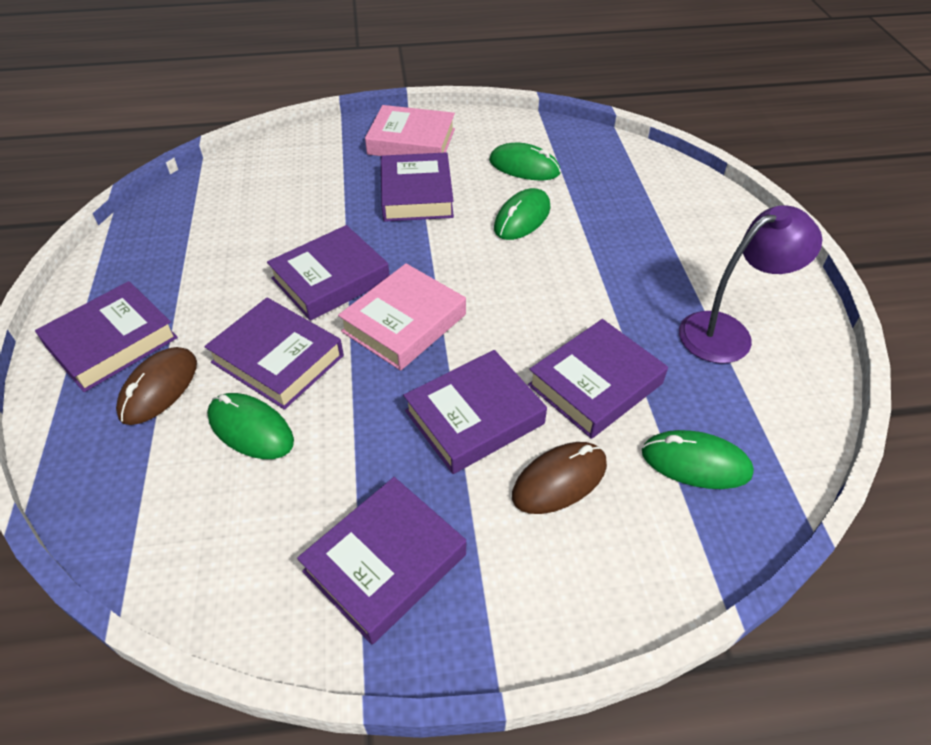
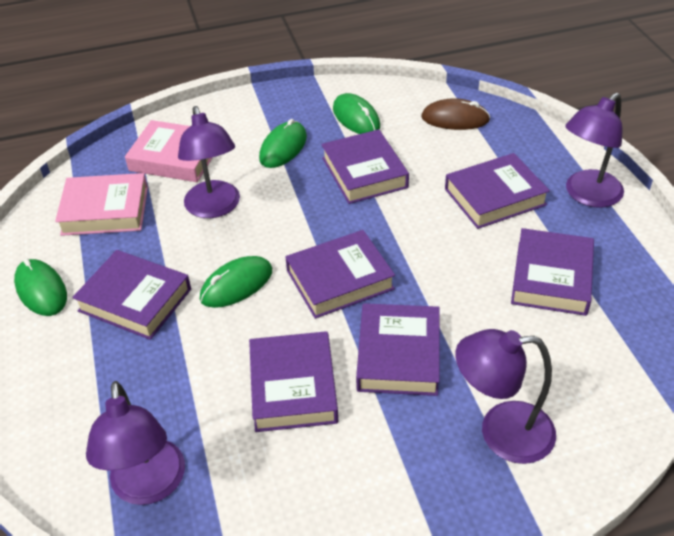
brown mouse: 2 -> 1
purple lamp: 1 -> 4

